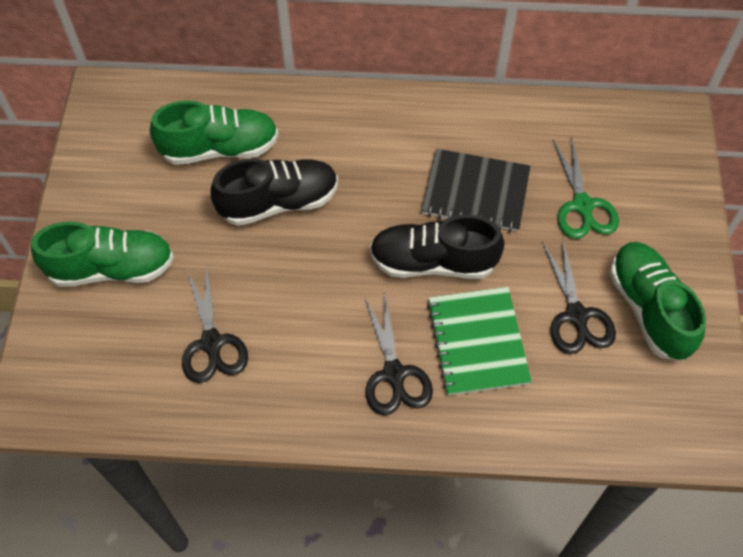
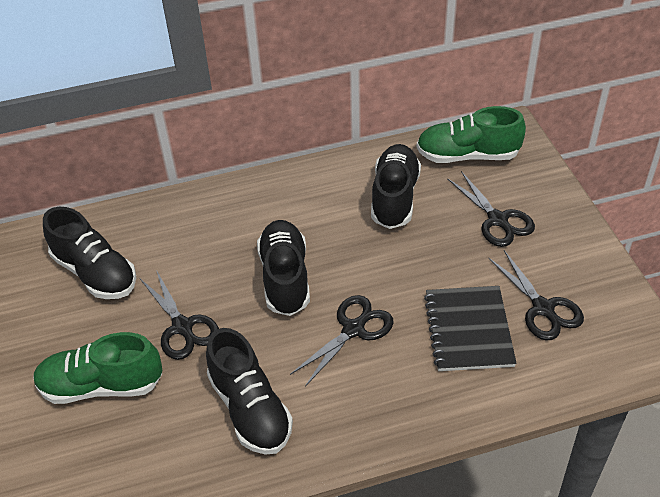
black scissors: 3 -> 4
black shoe: 2 -> 4
green notebook: 1 -> 0
green scissors: 1 -> 0
green shoe: 3 -> 2

